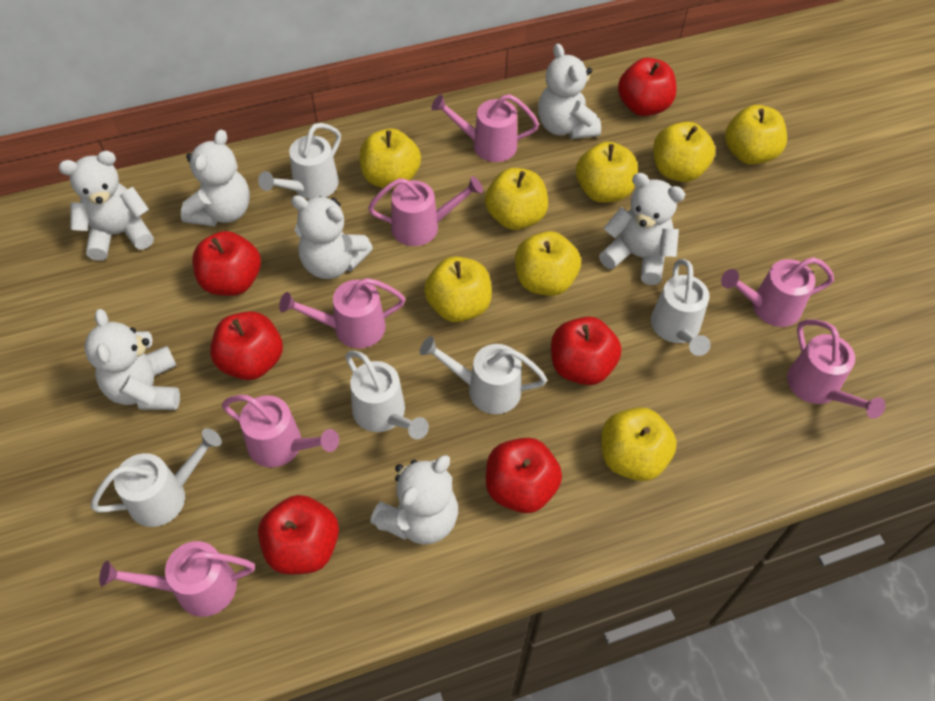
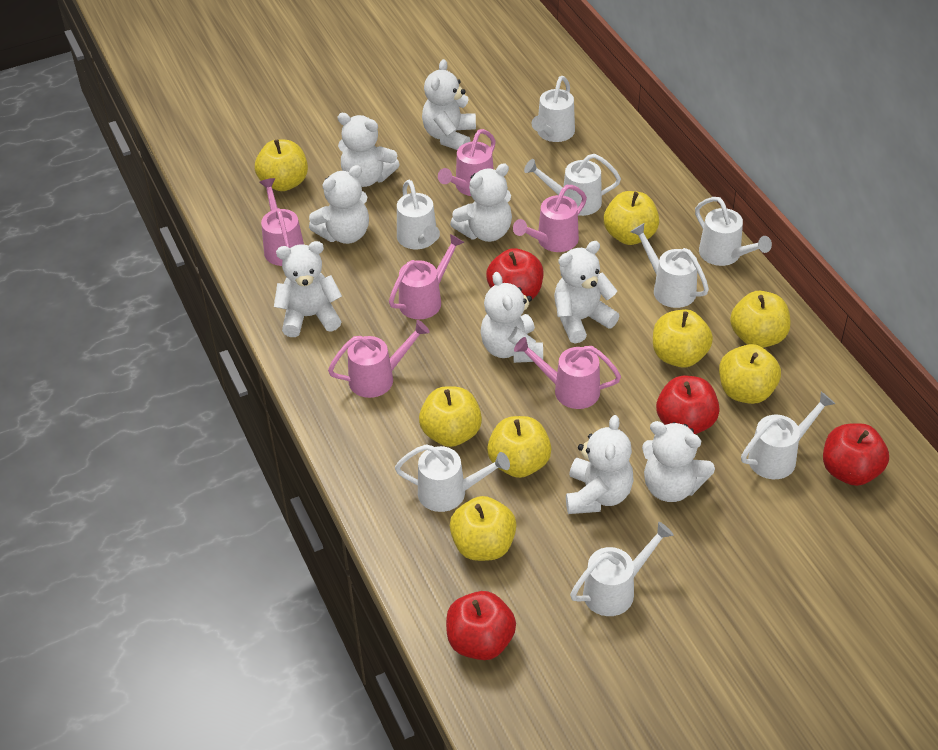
pink watering can: 7 -> 6
red apple: 6 -> 4
white teddy bear: 7 -> 9
white watering can: 5 -> 8

